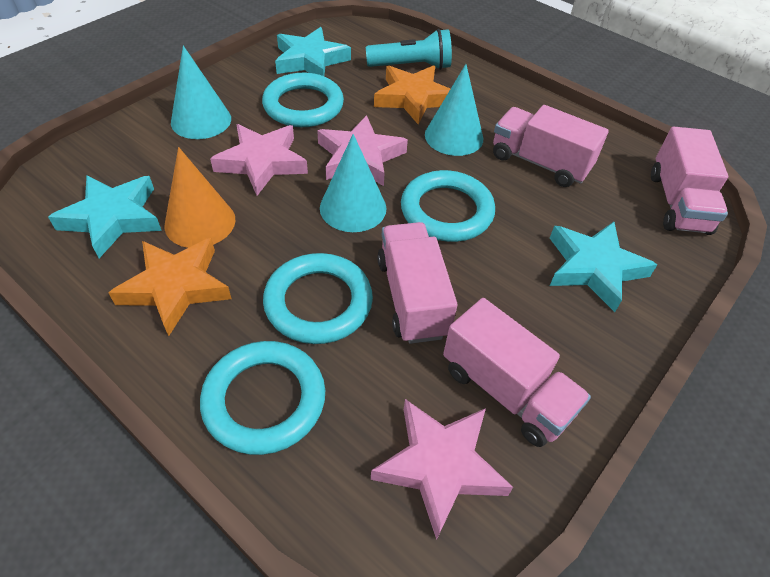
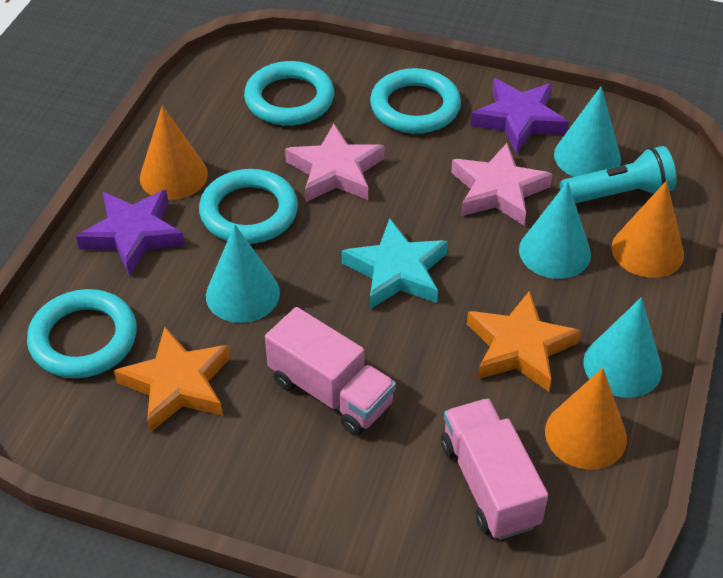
orange cone: 1 -> 3
pink star: 3 -> 2
pink truck: 4 -> 2
purple star: 0 -> 2
turquoise cone: 3 -> 4
turquoise star: 3 -> 1

